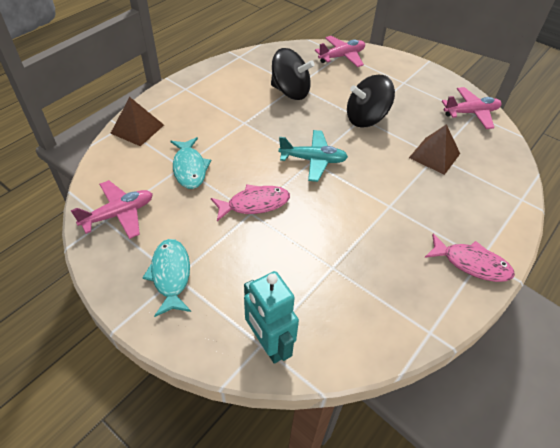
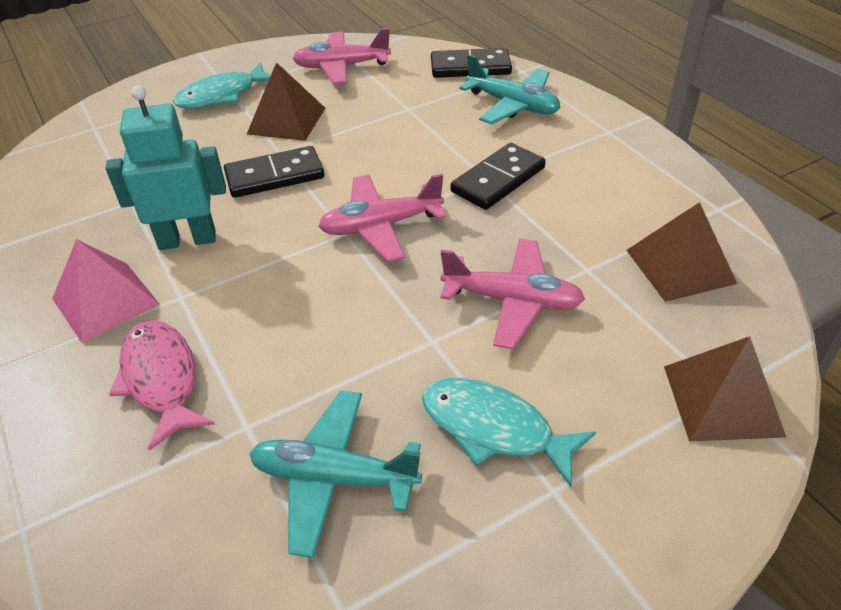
black domino: 0 -> 3
black spinning top: 2 -> 0
brown pyramid: 2 -> 3
pink fish: 2 -> 1
pink pyramid: 0 -> 1
turquoise plane: 1 -> 2

